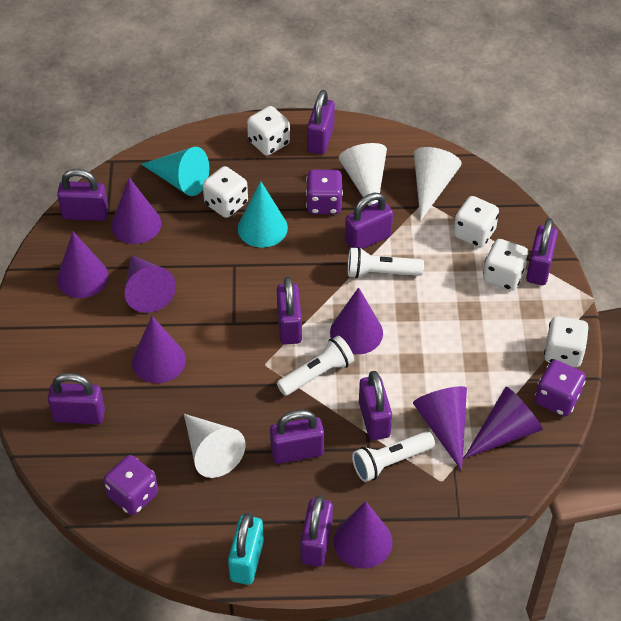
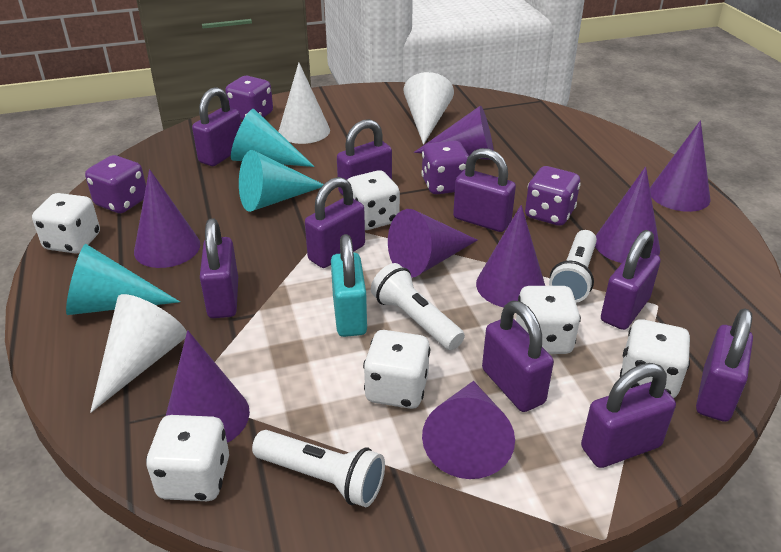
purple dice: 3 -> 4
turquoise cone: 2 -> 3
white dice: 5 -> 6

